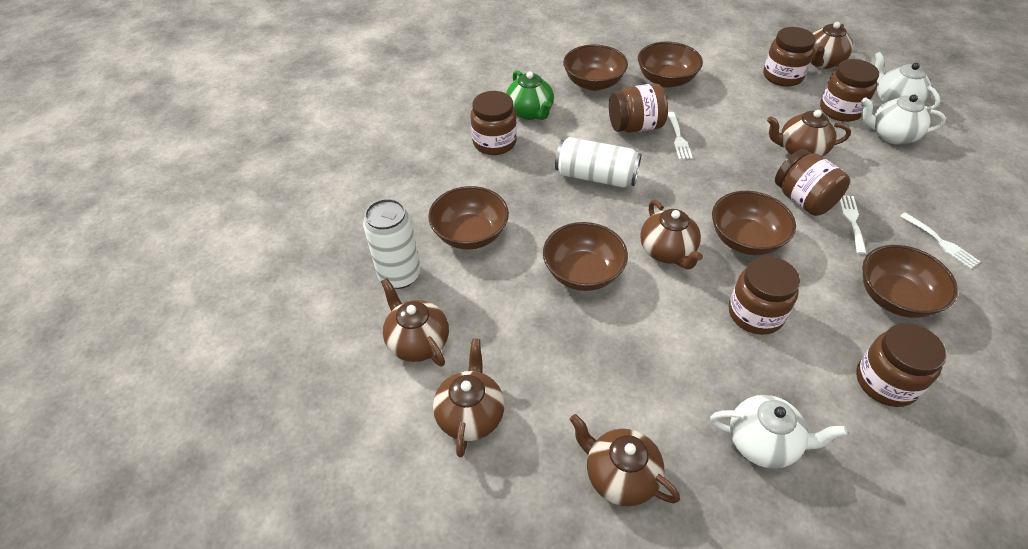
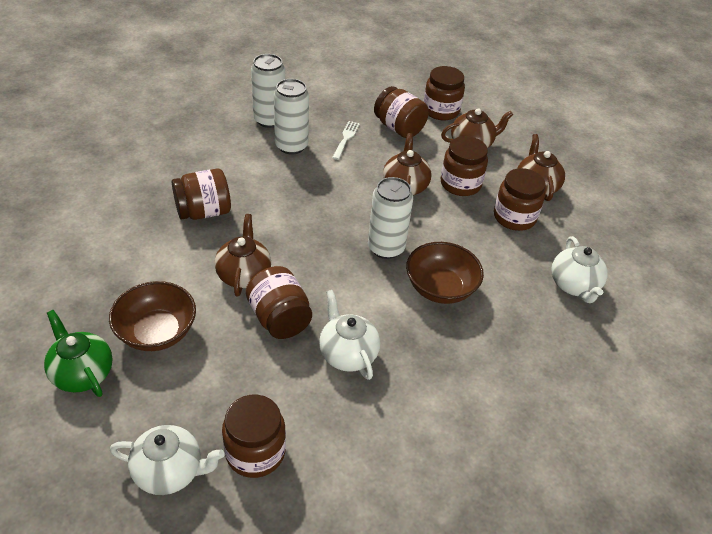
brown bowl: 6 -> 2
brown teapot: 6 -> 4
white can: 2 -> 3
white fork: 3 -> 1

